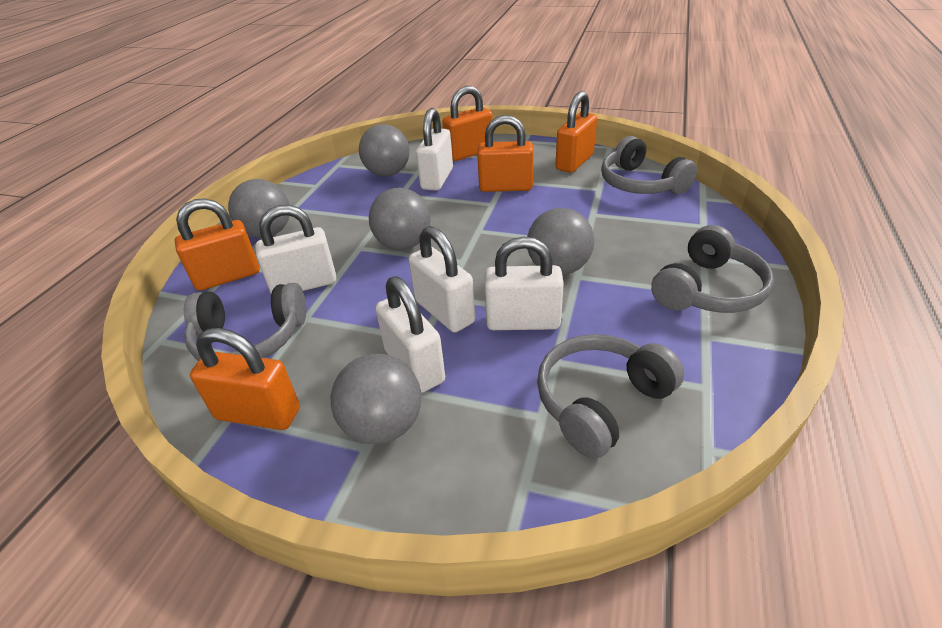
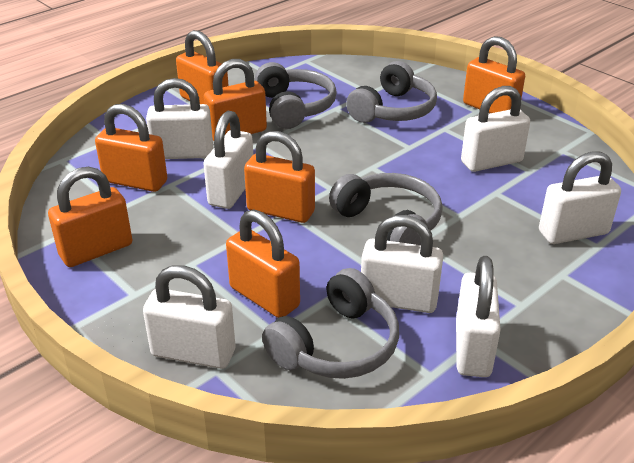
grey ball: 5 -> 0
orange padlock: 5 -> 7
white padlock: 5 -> 7

